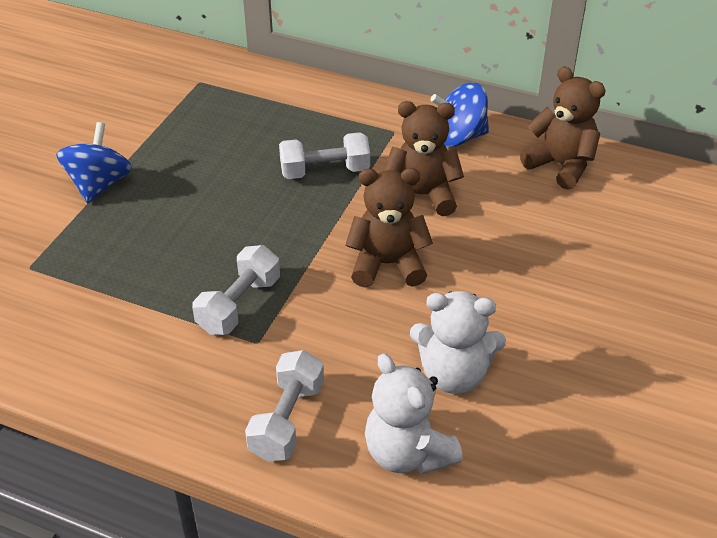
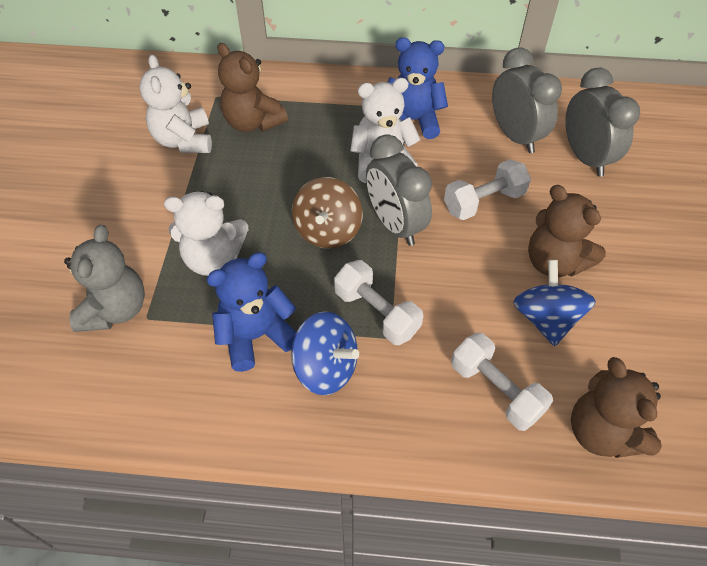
blue teddy bear: 0 -> 2
brown spinning top: 0 -> 1
grey clock: 0 -> 3
grey teddy bear: 0 -> 1
white teddy bear: 2 -> 3

